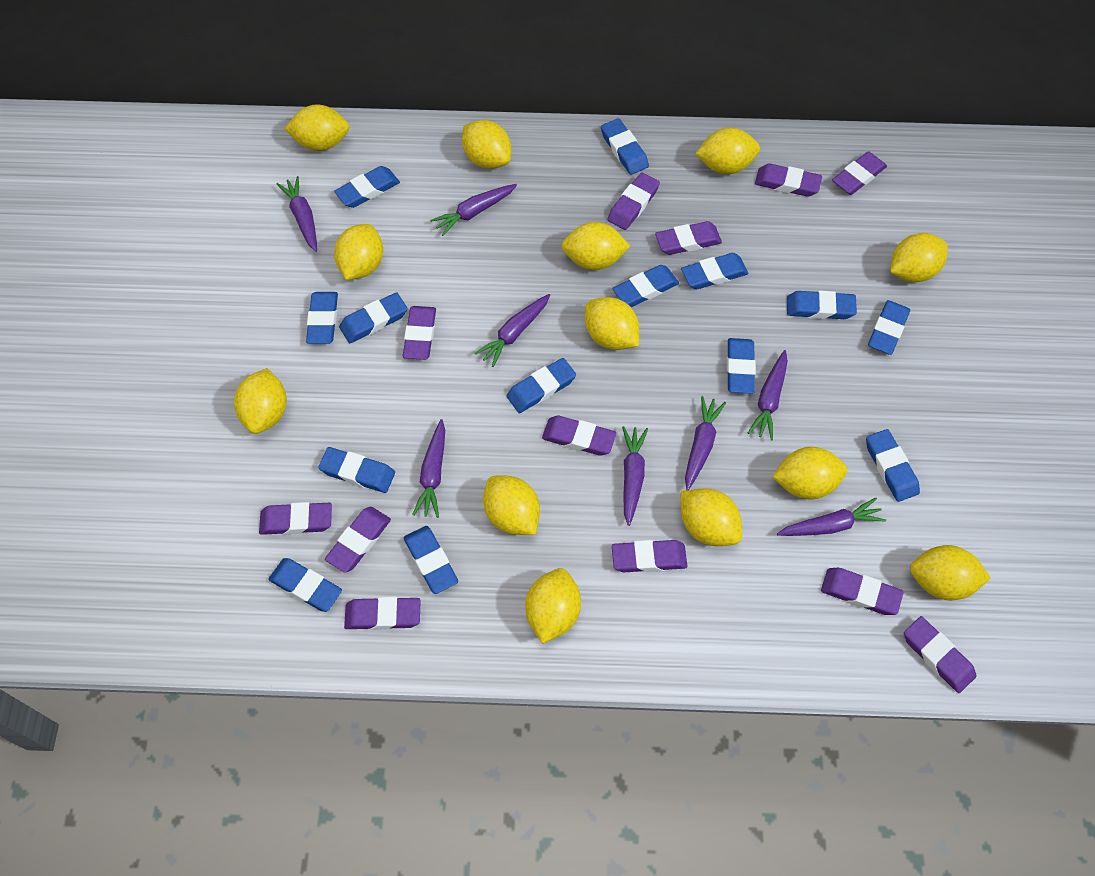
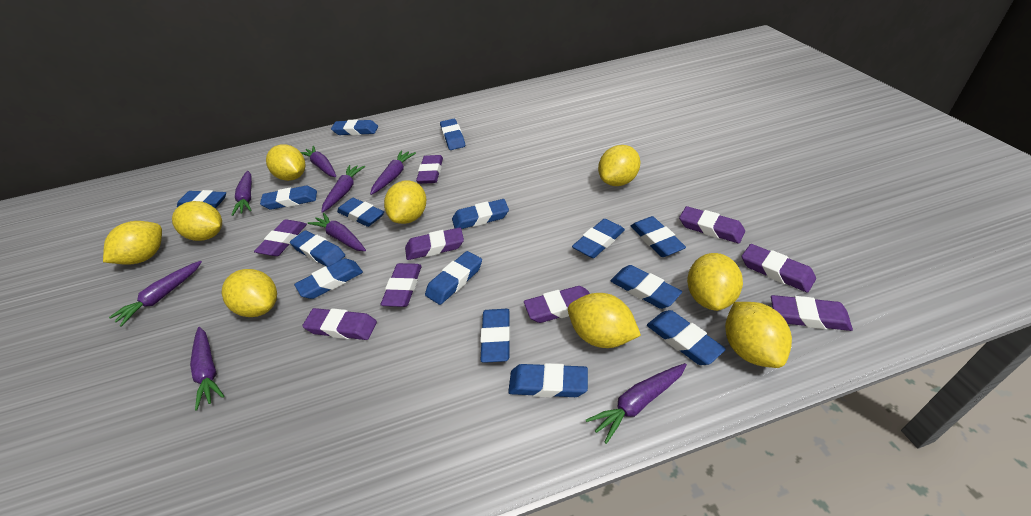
blue eraser: 14 -> 15
purple eraser: 12 -> 9
yellow lemon: 13 -> 9

